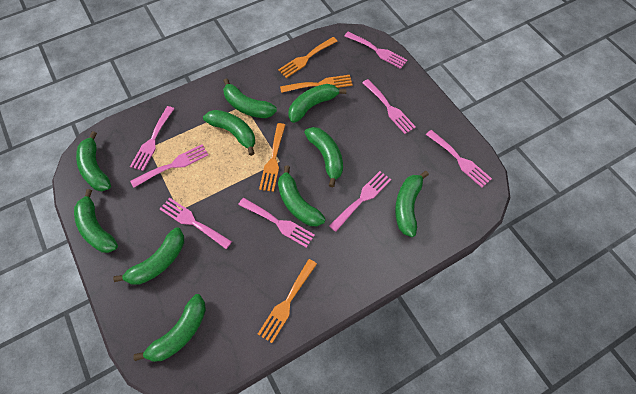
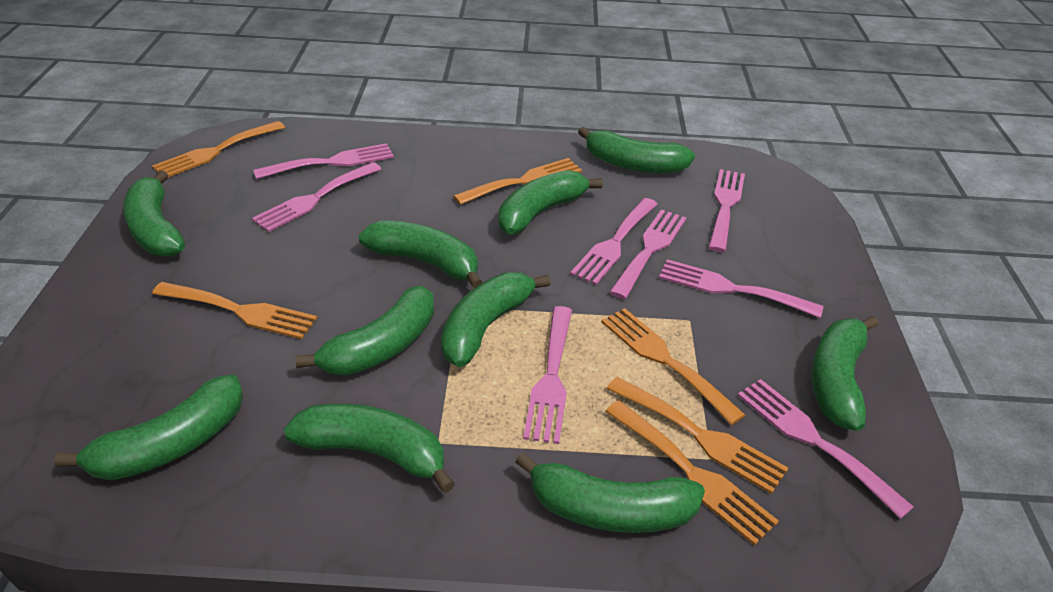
orange fork: 4 -> 6

